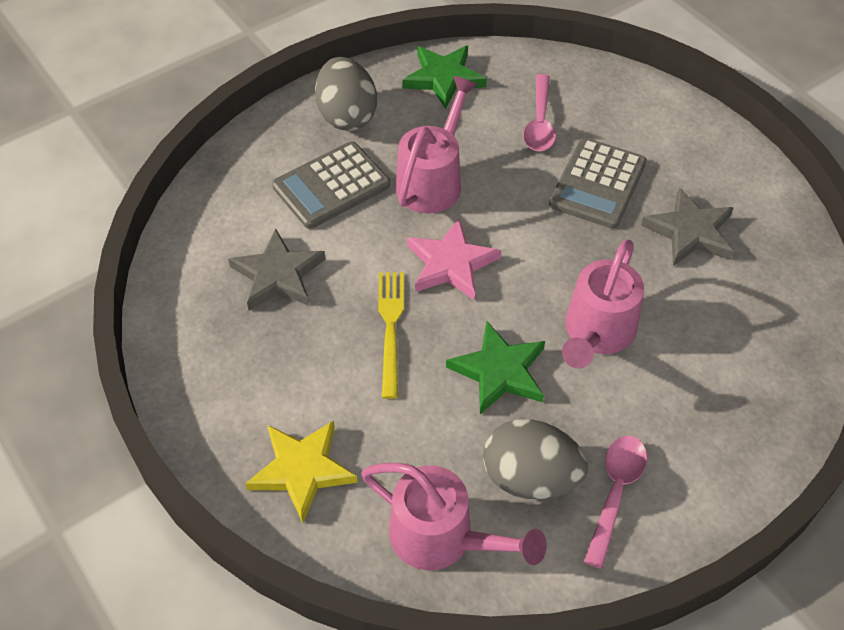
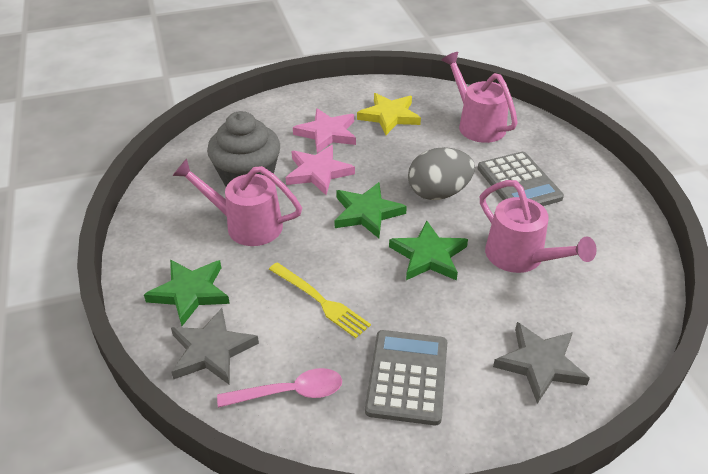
green star: 2 -> 3
grey cupcake: 0 -> 1
grey egg: 2 -> 1
pink spoon: 2 -> 1
pink star: 1 -> 2

